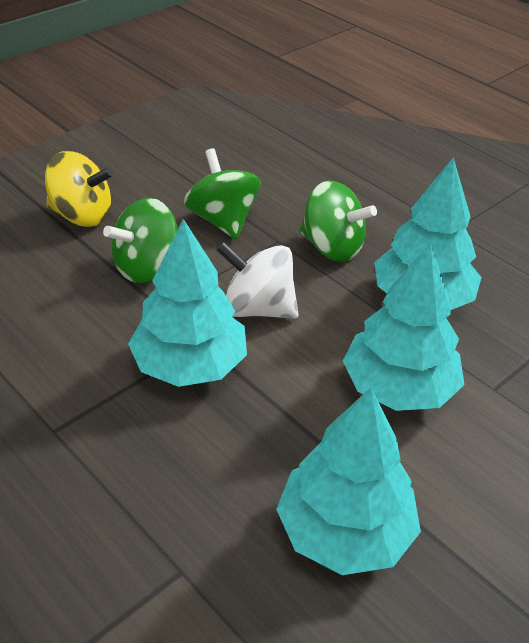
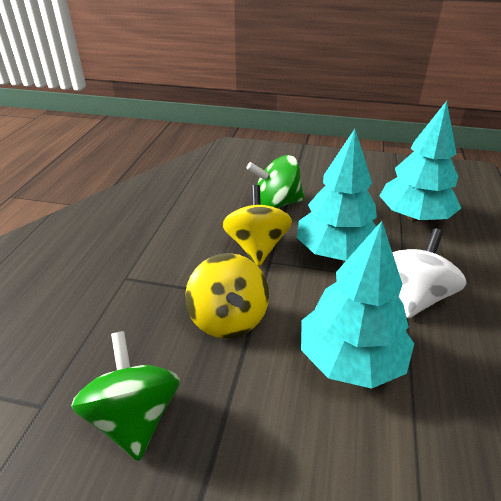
green spinning top: 3 -> 2
turquoise tree: 4 -> 3
yellow spinning top: 1 -> 2

